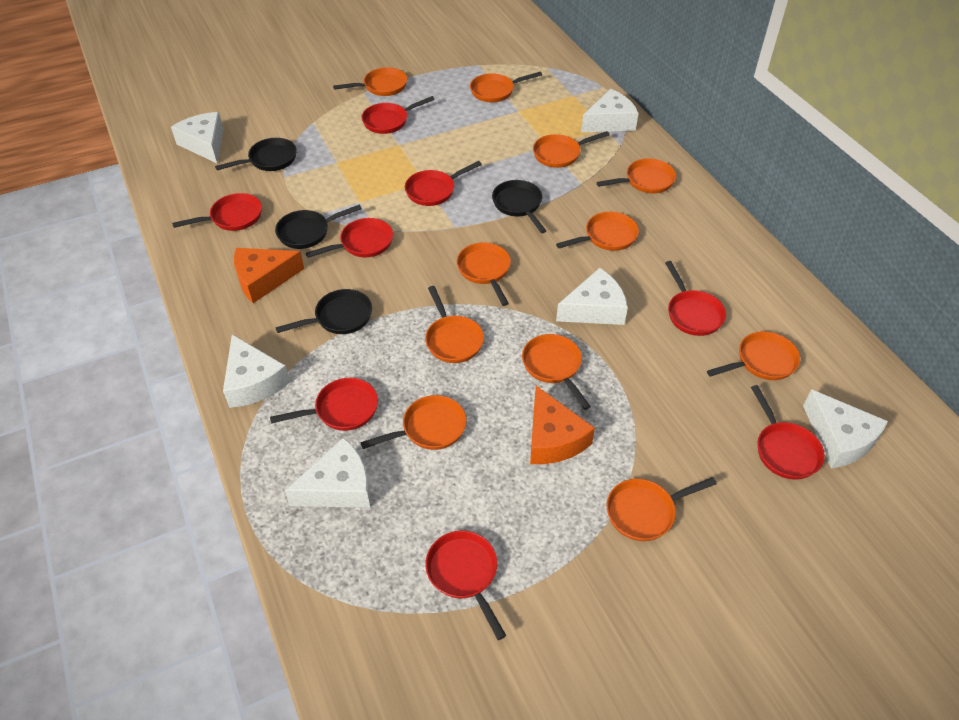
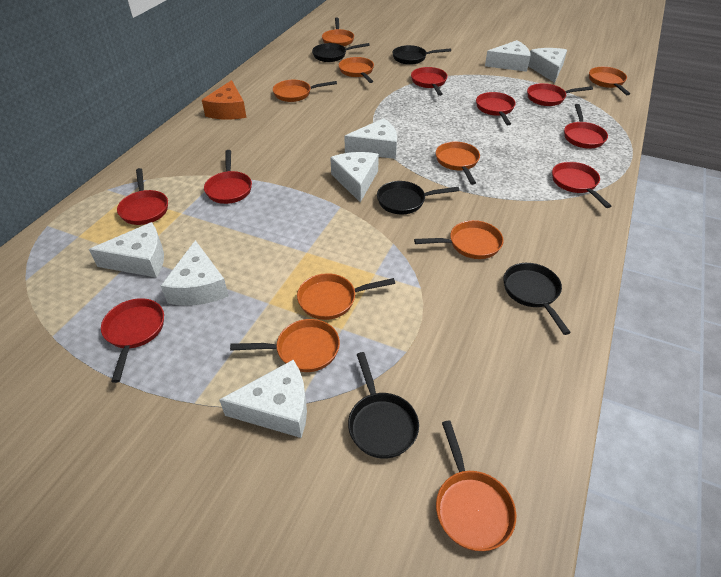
black pan: 4 -> 5
orange cheese: 2 -> 1
orange pan: 11 -> 9
white cheese: 6 -> 7

